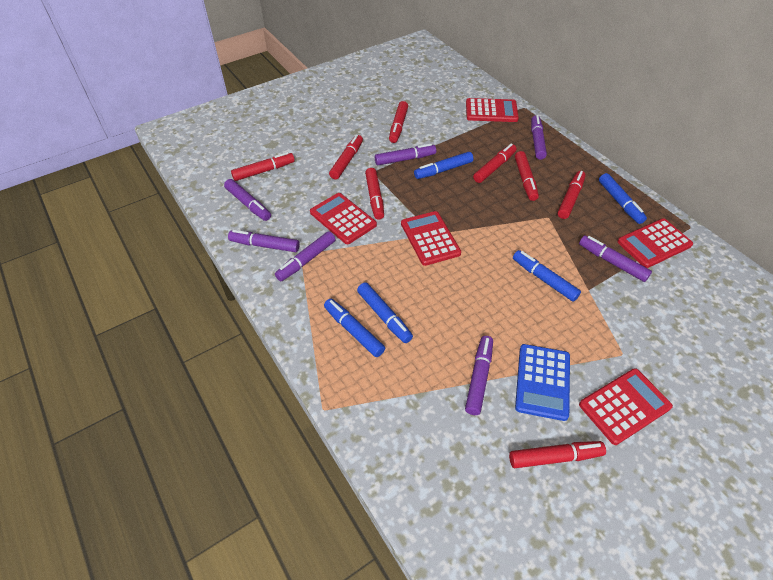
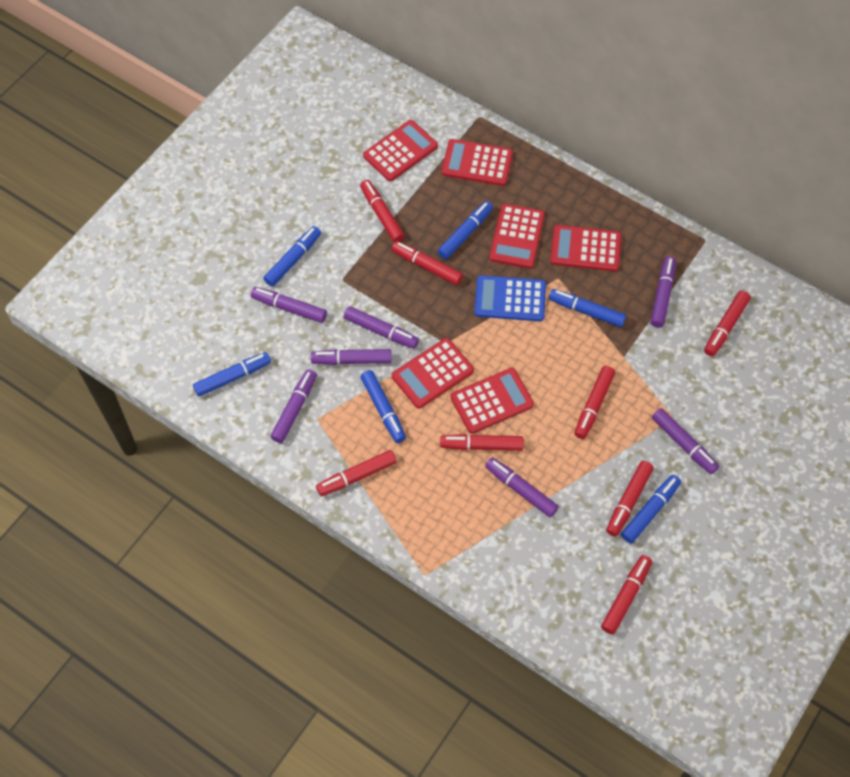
blue marker: 5 -> 6
red calculator: 5 -> 6

